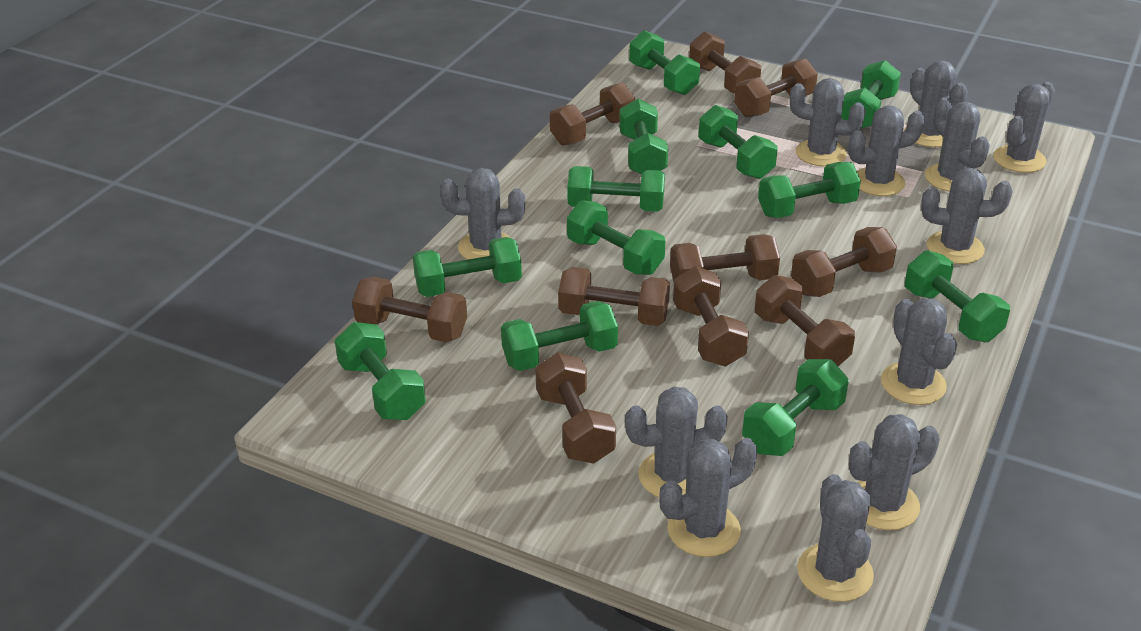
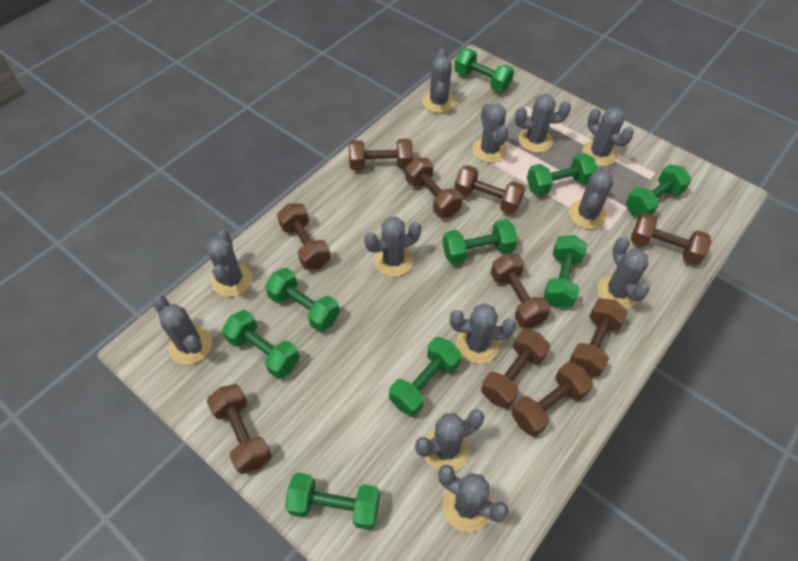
green dumbbell: 12 -> 9

